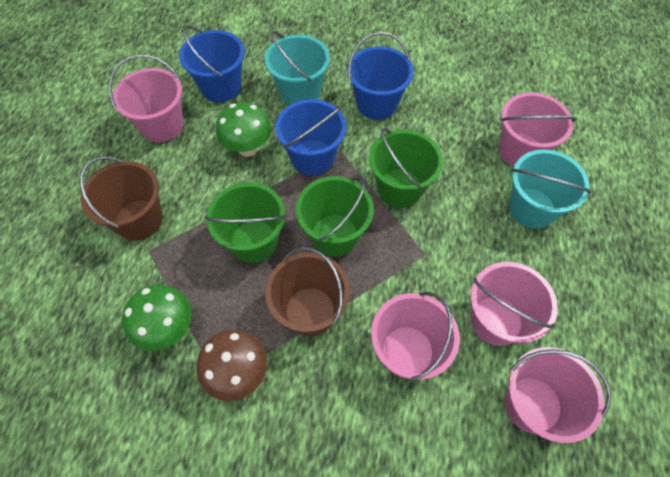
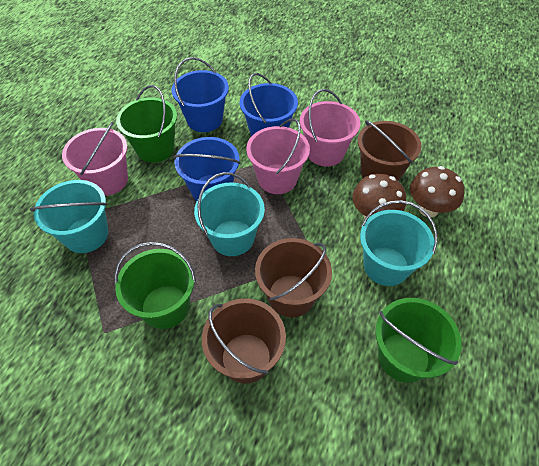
brown bucket: 2 -> 3
brown mushroom: 1 -> 2
green mushroom: 2 -> 0
pink bucket: 5 -> 3
turquoise bucket: 2 -> 3

